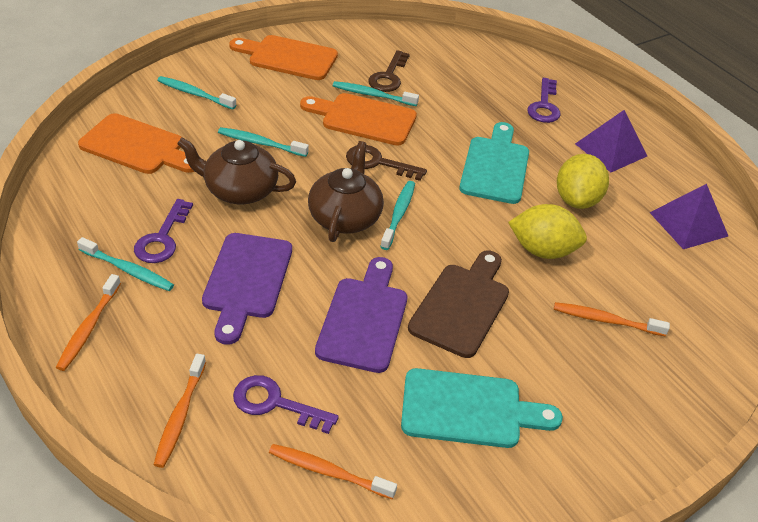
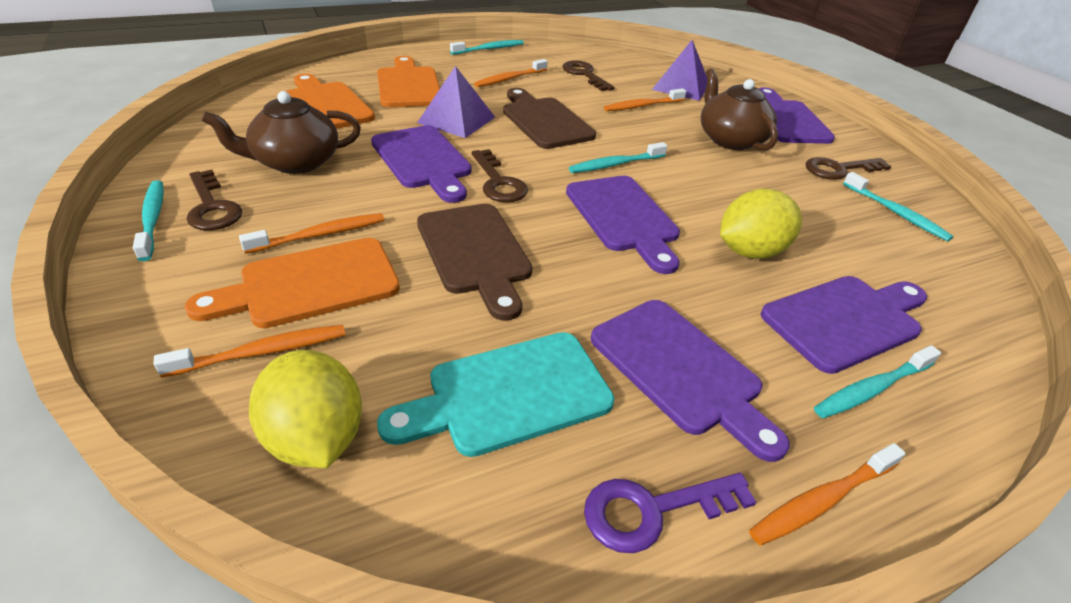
brown cutting board: 1 -> 2
brown key: 2 -> 4
orange toothbrush: 4 -> 5
purple cutting board: 2 -> 5
purple key: 3 -> 1
turquoise cutting board: 2 -> 1

